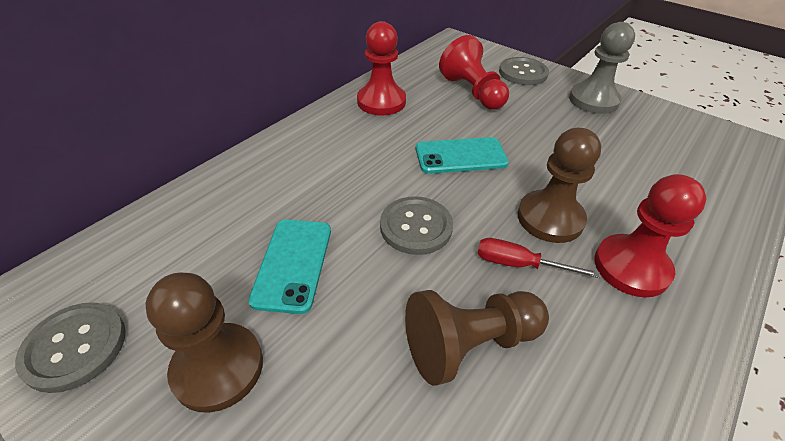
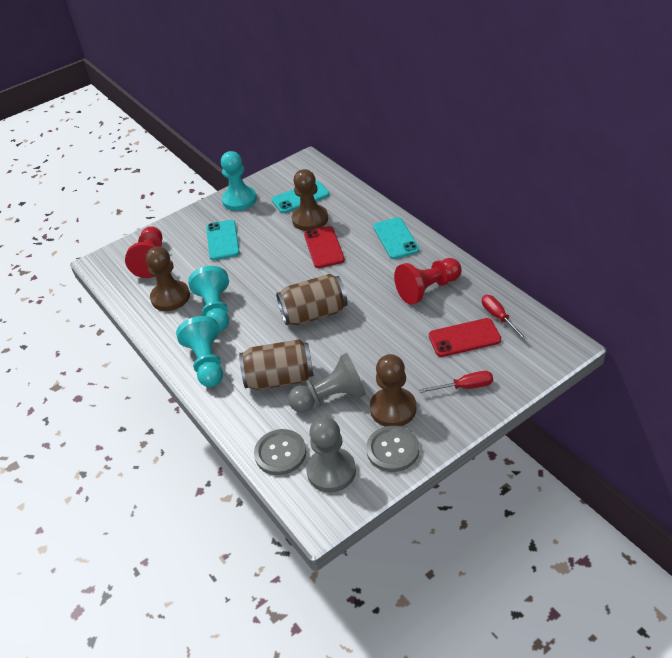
brown can: 0 -> 2
grey button: 3 -> 2
grey pawn: 1 -> 2
red pawn: 3 -> 2
red phone: 0 -> 2
red screwdriver: 1 -> 2
turquoise pawn: 0 -> 3
turquoise phone: 2 -> 3

